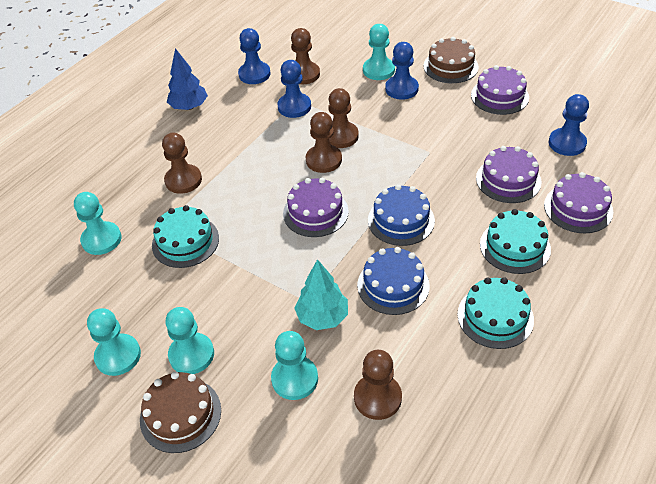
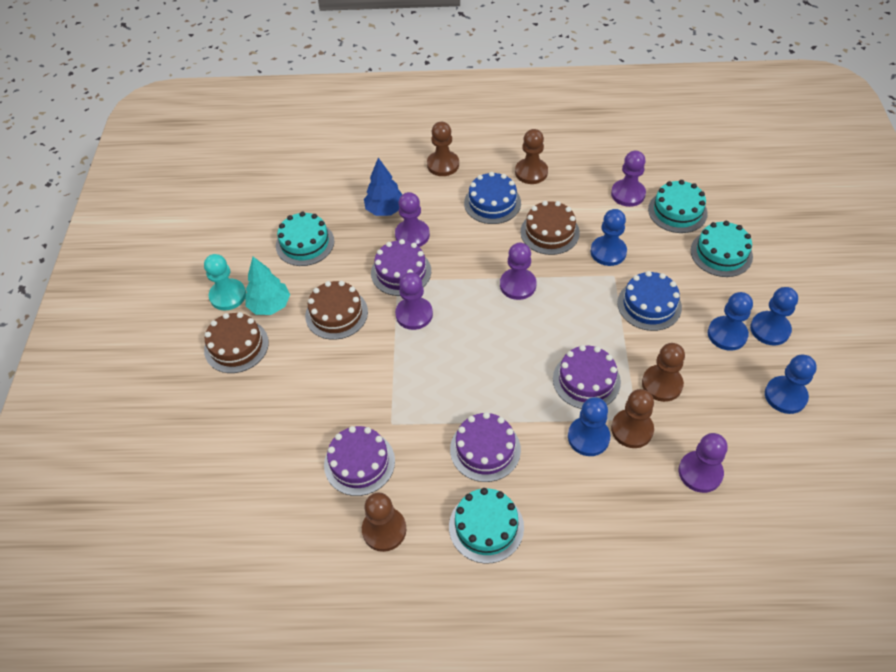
blue pawn: 4 -> 5
brown cake: 2 -> 3
purple pawn: 0 -> 5
turquoise cake: 3 -> 4
turquoise pawn: 5 -> 1

